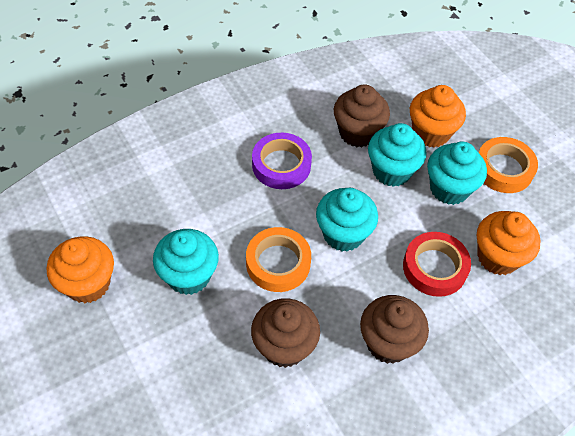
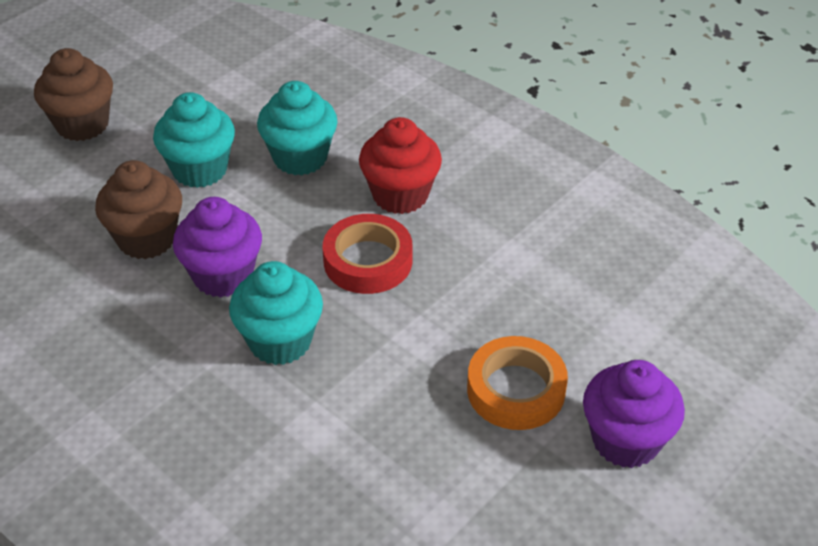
brown cupcake: 3 -> 2
orange cupcake: 3 -> 0
orange tape: 2 -> 1
purple cupcake: 0 -> 2
purple tape: 1 -> 0
red cupcake: 0 -> 1
turquoise cupcake: 4 -> 3

